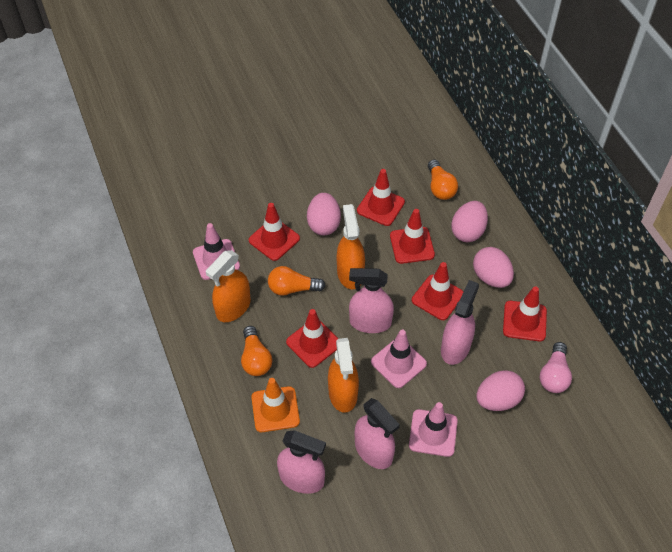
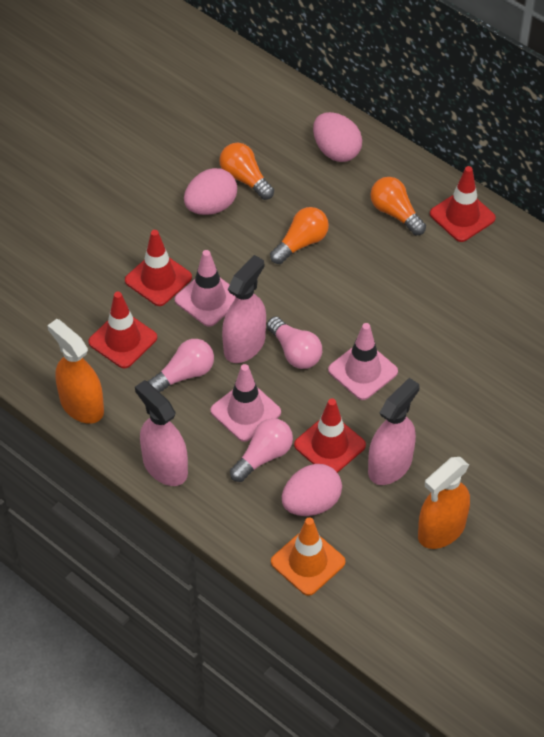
orange spray bottle: 3 -> 2
pink egg: 4 -> 3
pink light bulb: 1 -> 3
pink spray bottle: 4 -> 3
red traffic cone: 6 -> 4

